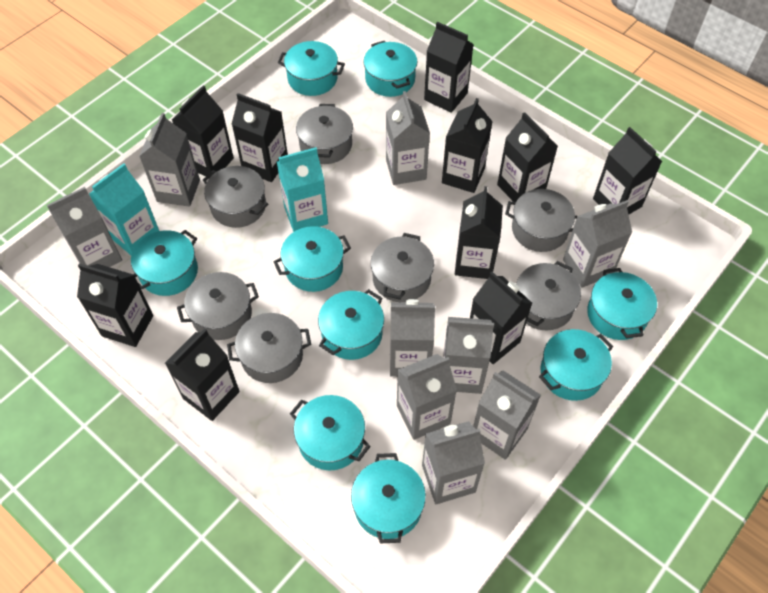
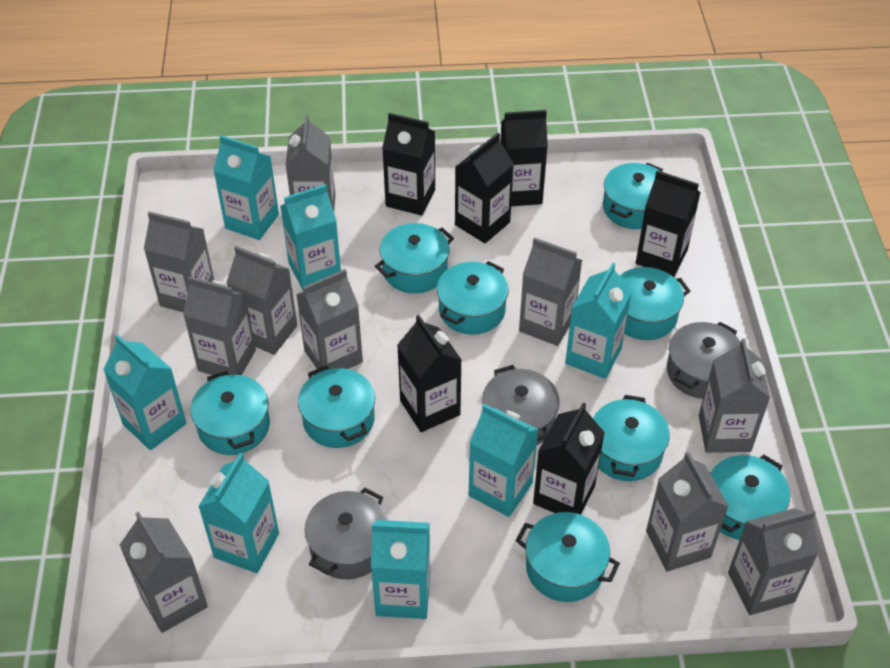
black carton: 10 -> 6
grey carton: 9 -> 10
grey pot: 7 -> 3
turquoise carton: 2 -> 7

